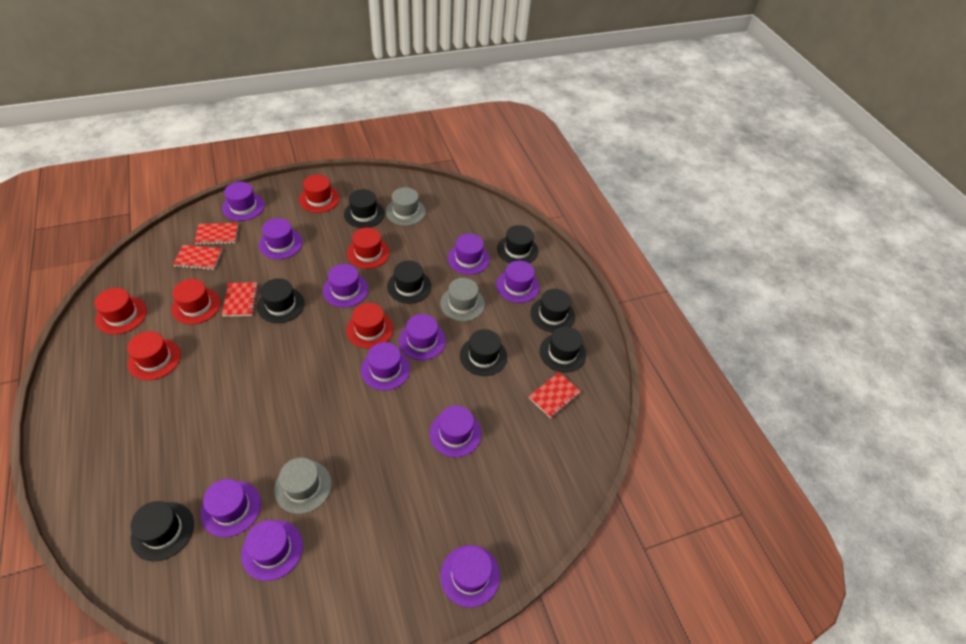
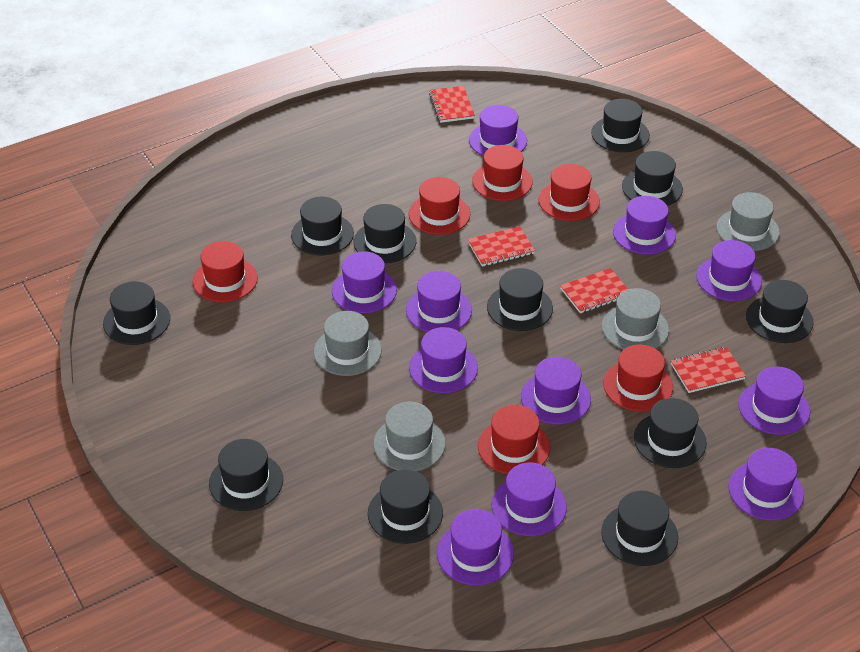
black hat: 8 -> 11
grey hat: 3 -> 4

